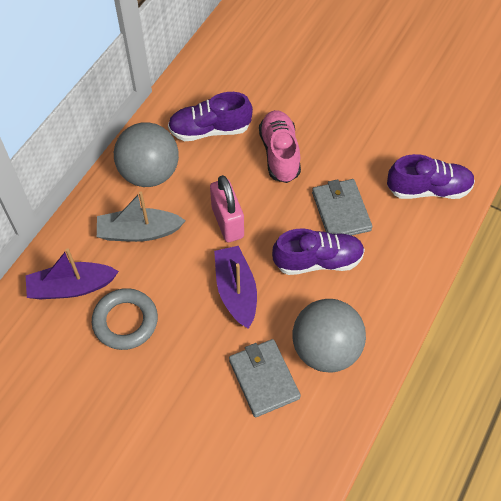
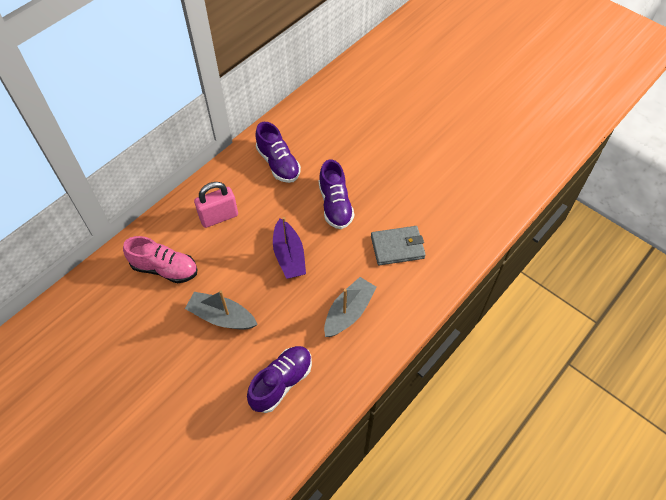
grey ball: 2 -> 0
grey boat: 1 -> 2
grey ring: 1 -> 0
grey wallet: 2 -> 1
purple boat: 2 -> 1

